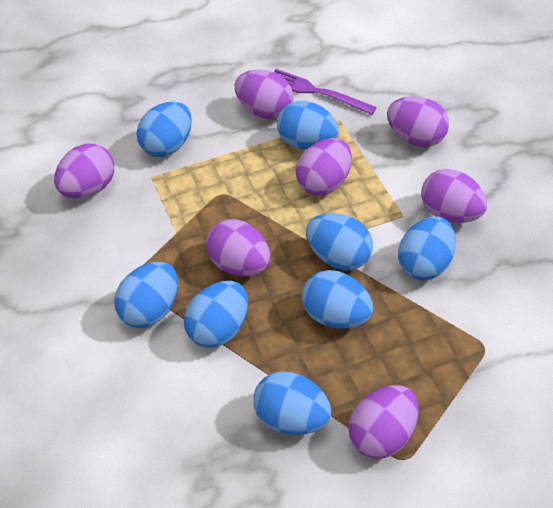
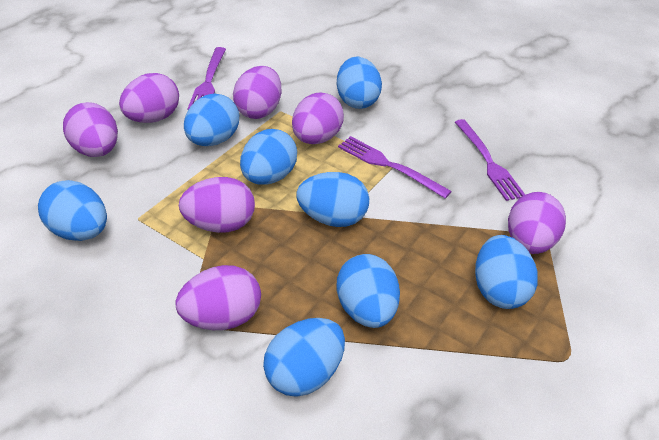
purple fork: 1 -> 3

